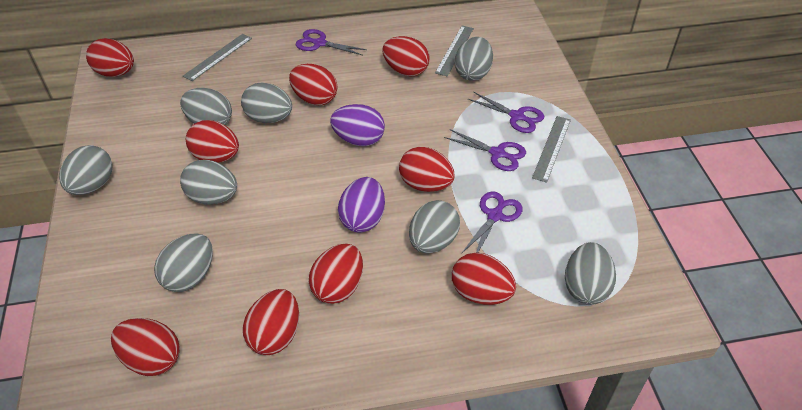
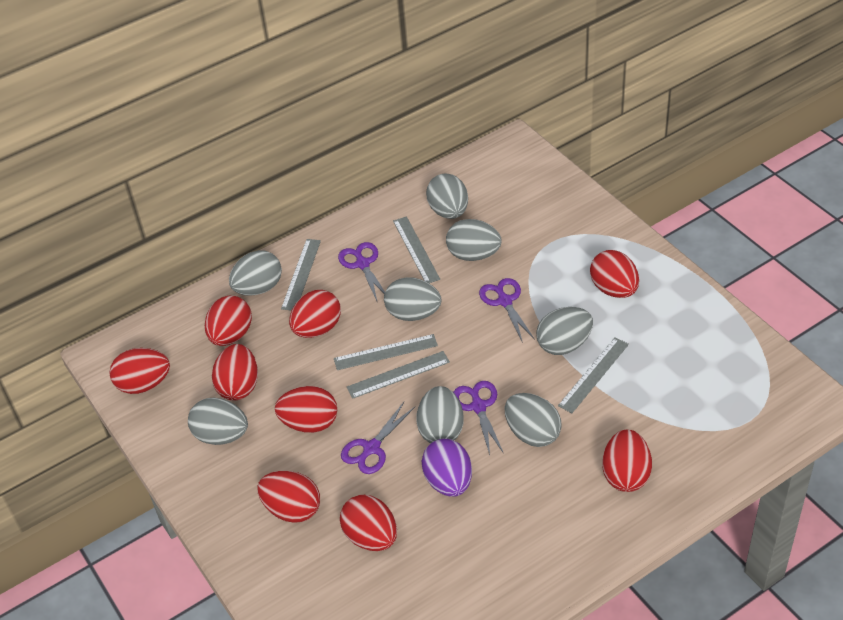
grey ruler: 3 -> 5
purple egg: 2 -> 1

